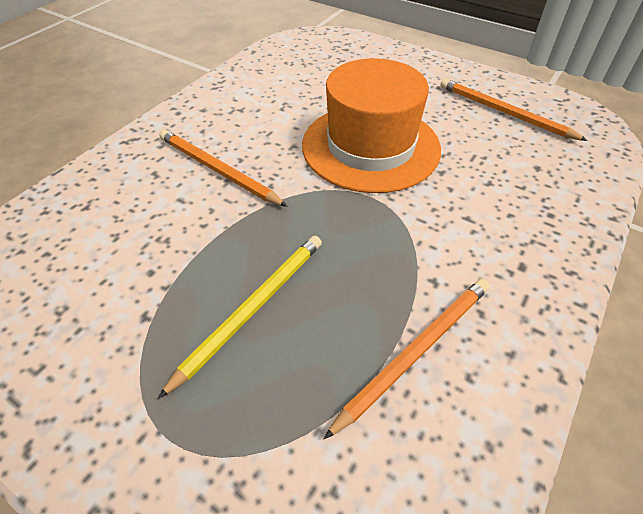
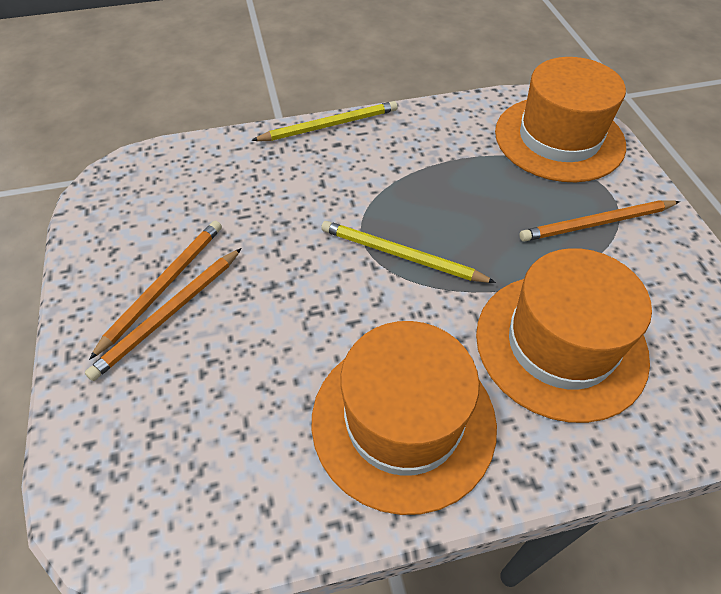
orange hat: 1 -> 3
yellow pencil: 1 -> 2

